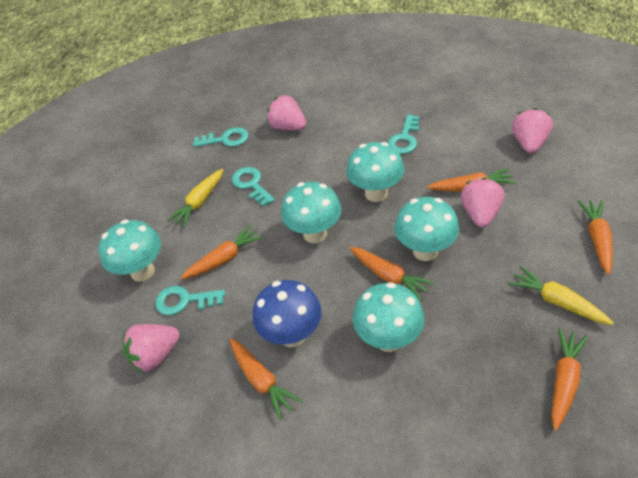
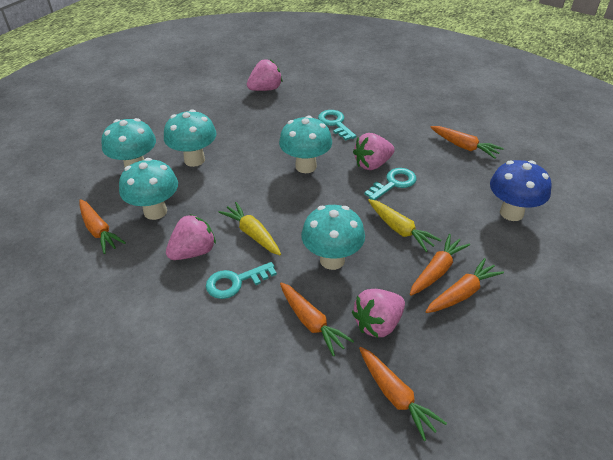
turquoise key: 4 -> 3

